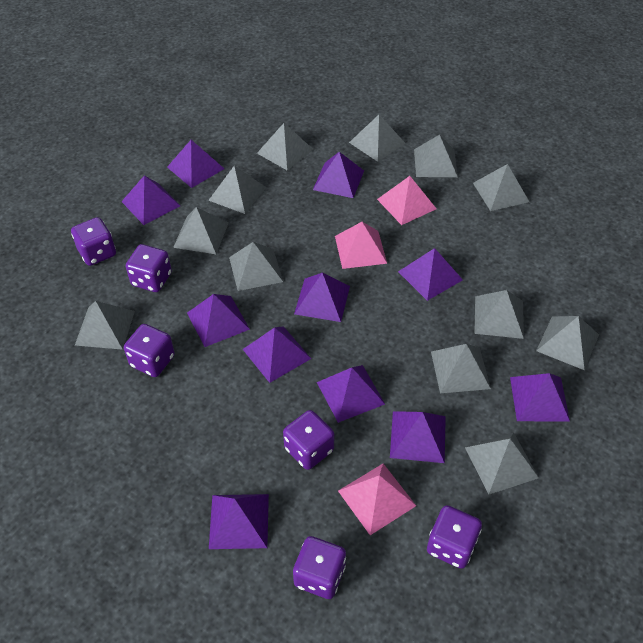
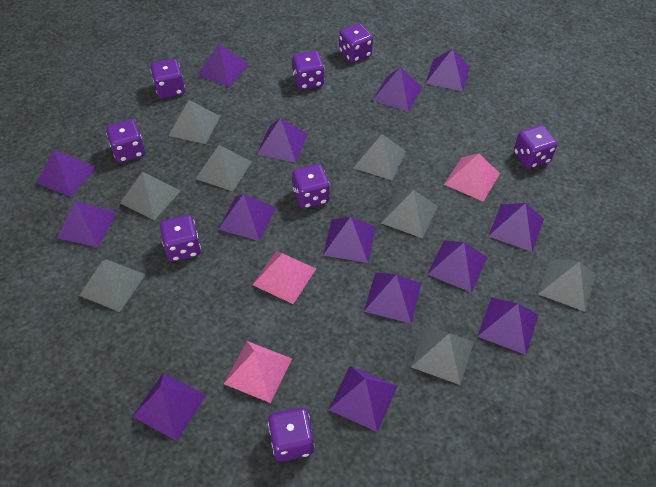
grey pyramid: 12 -> 8
purple dice: 6 -> 8
purple pyramid: 11 -> 14

